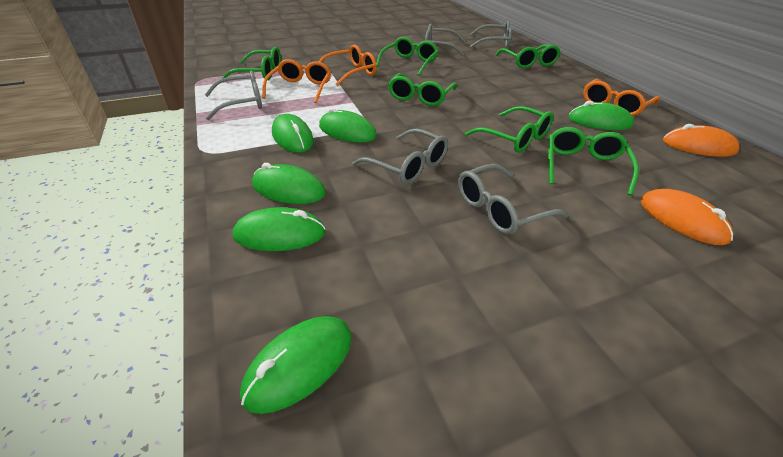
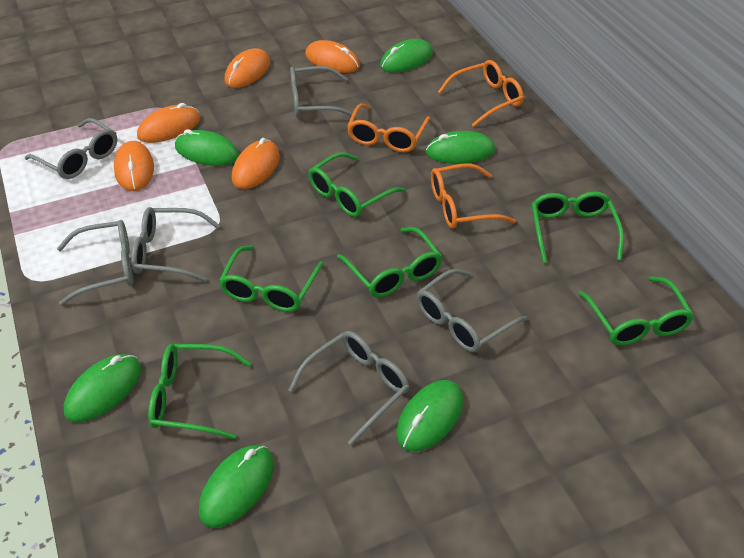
grey glasses: 5 -> 6
orange mouse: 2 -> 5

